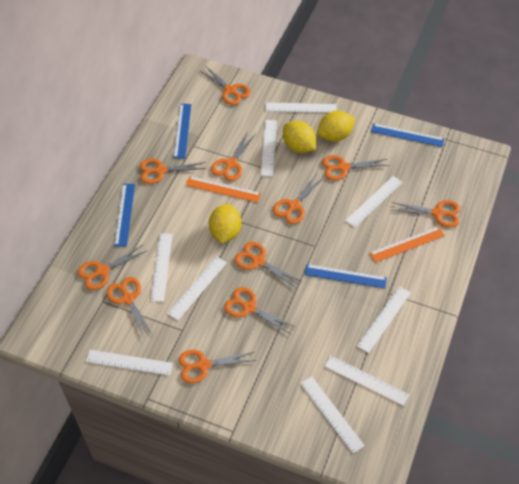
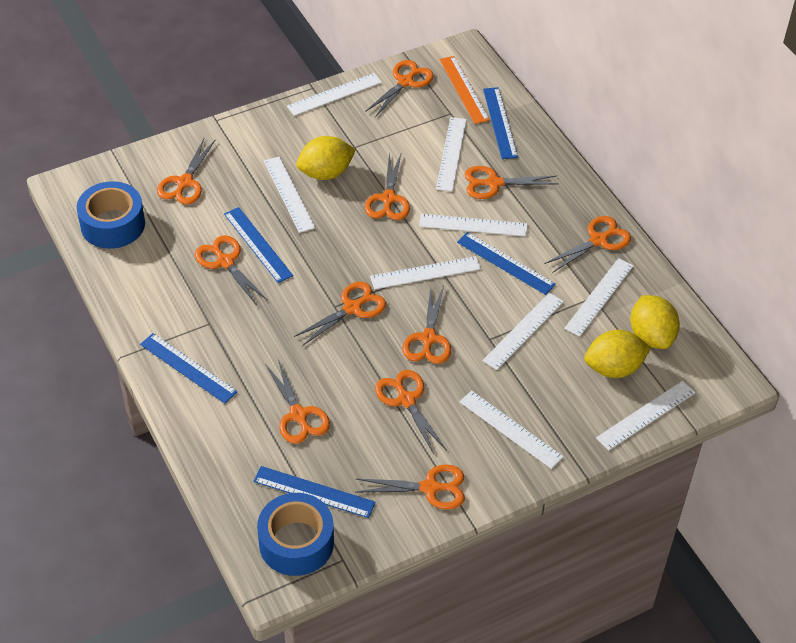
blue ruler: 4 -> 5
blue tape: 0 -> 2
orange ruler: 2 -> 1

